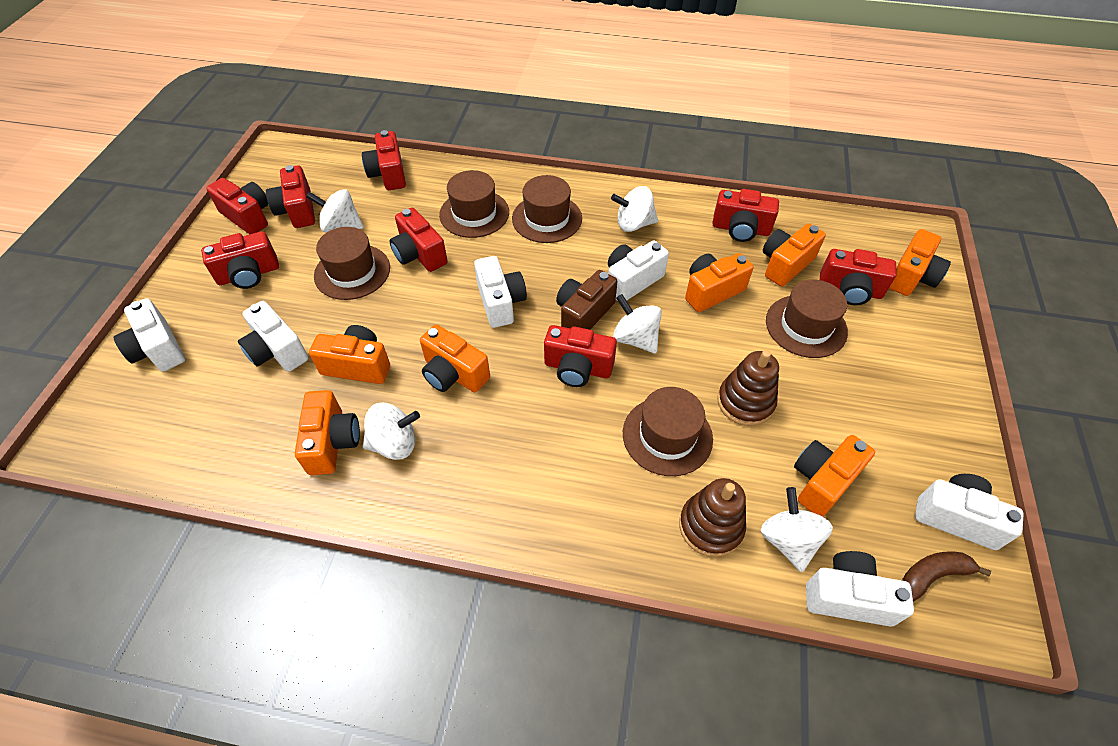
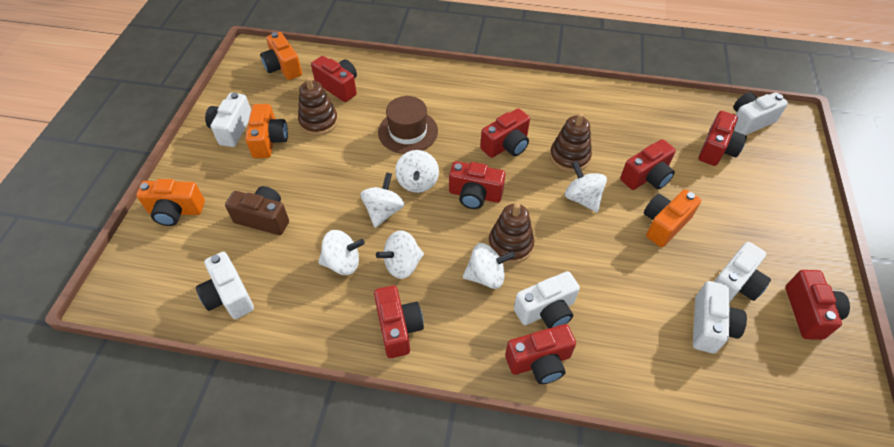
brown banana: 1 -> 0
brown hat: 5 -> 1
brown stacking toy: 2 -> 3
orange camera: 7 -> 4
white spinning top: 5 -> 6

